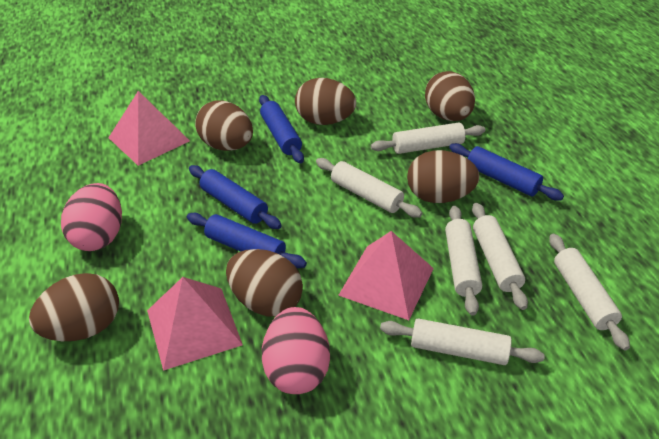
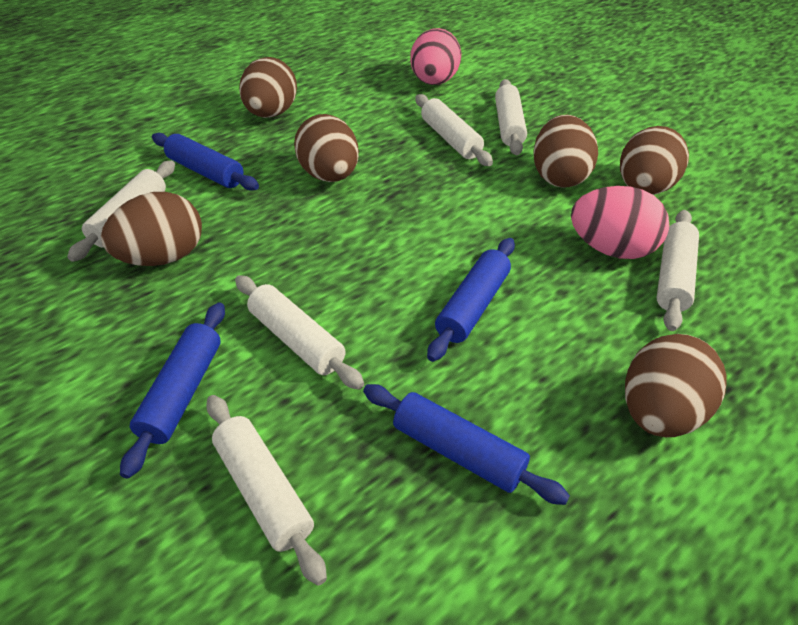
pink pyramid: 3 -> 0

